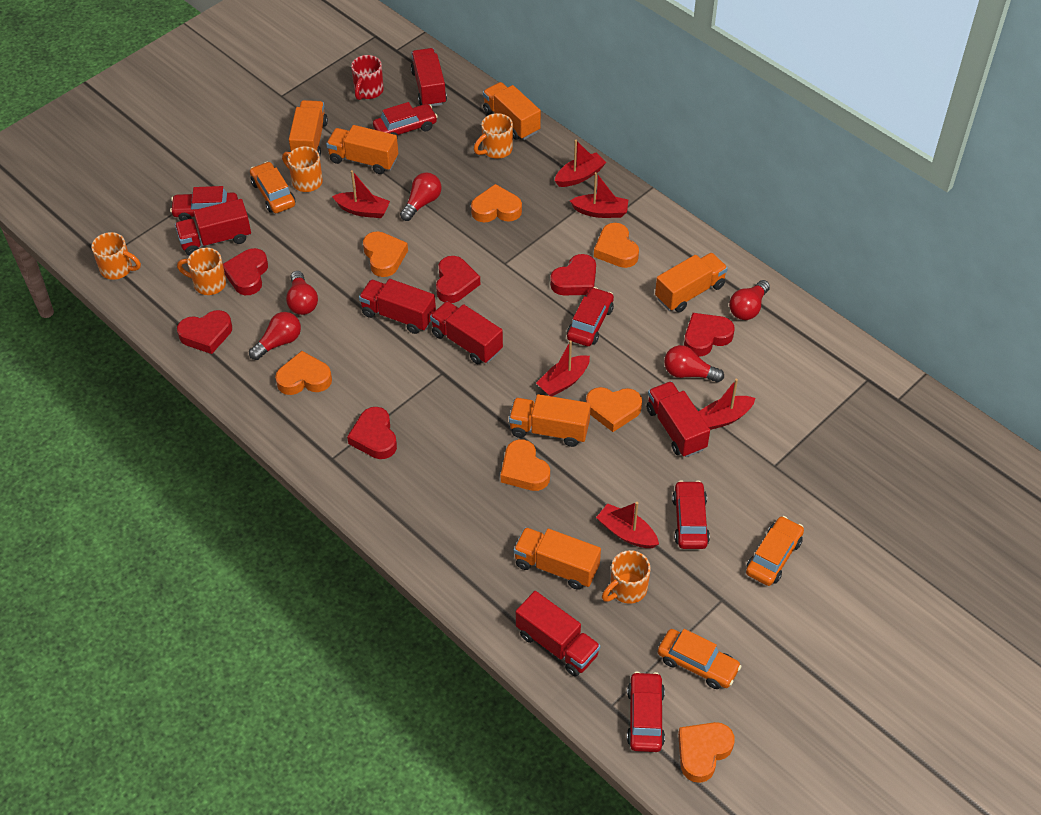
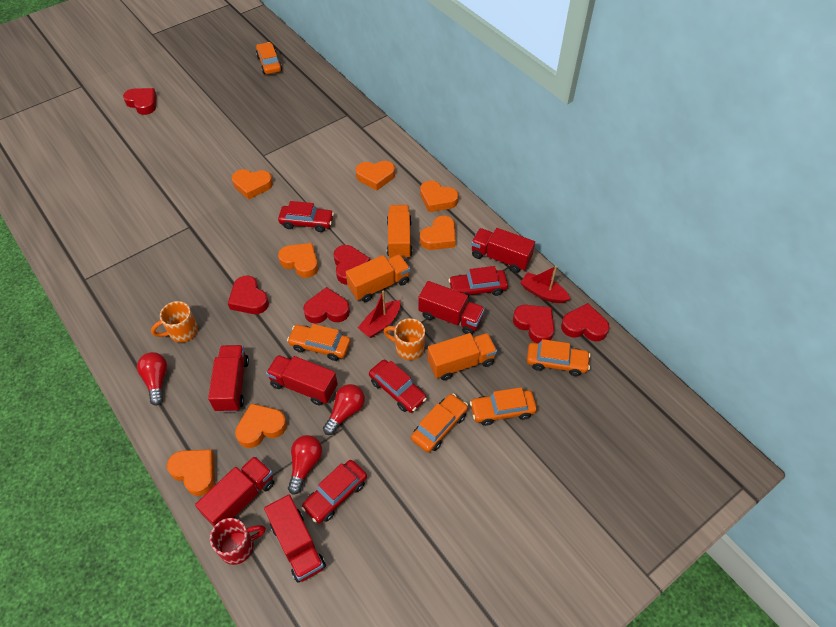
orange car: 3 -> 5
orange mug: 5 -> 2
orange truck: 6 -> 3
red boat: 6 -> 2
red car: 5 -> 4
red light bulb: 5 -> 3

